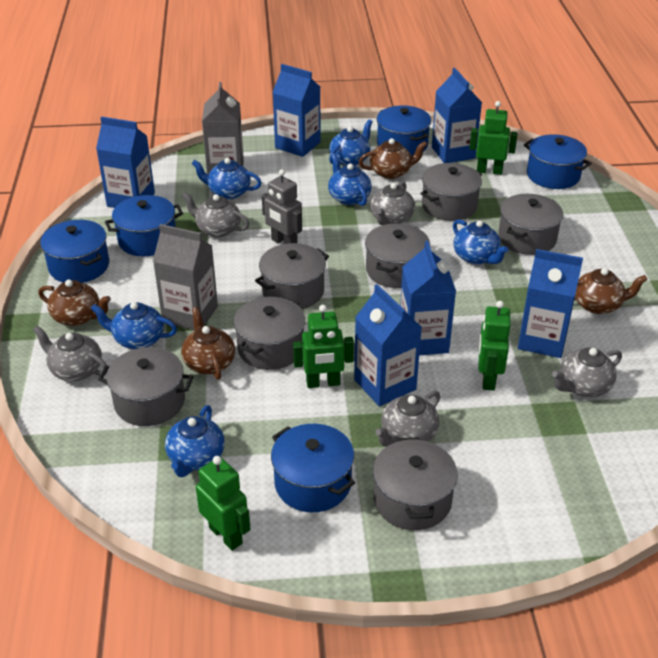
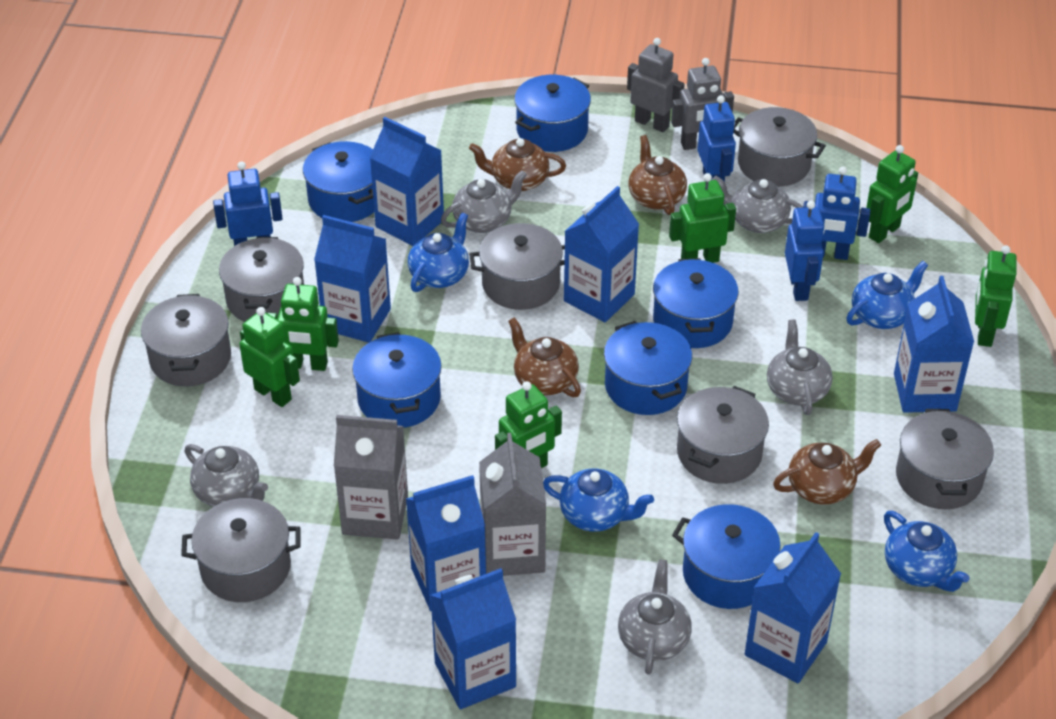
blue carton: 6 -> 7
blue pot: 5 -> 6
blue robot: 0 -> 4
blue teapot: 6 -> 4
green robot: 4 -> 6
grey robot: 1 -> 2

